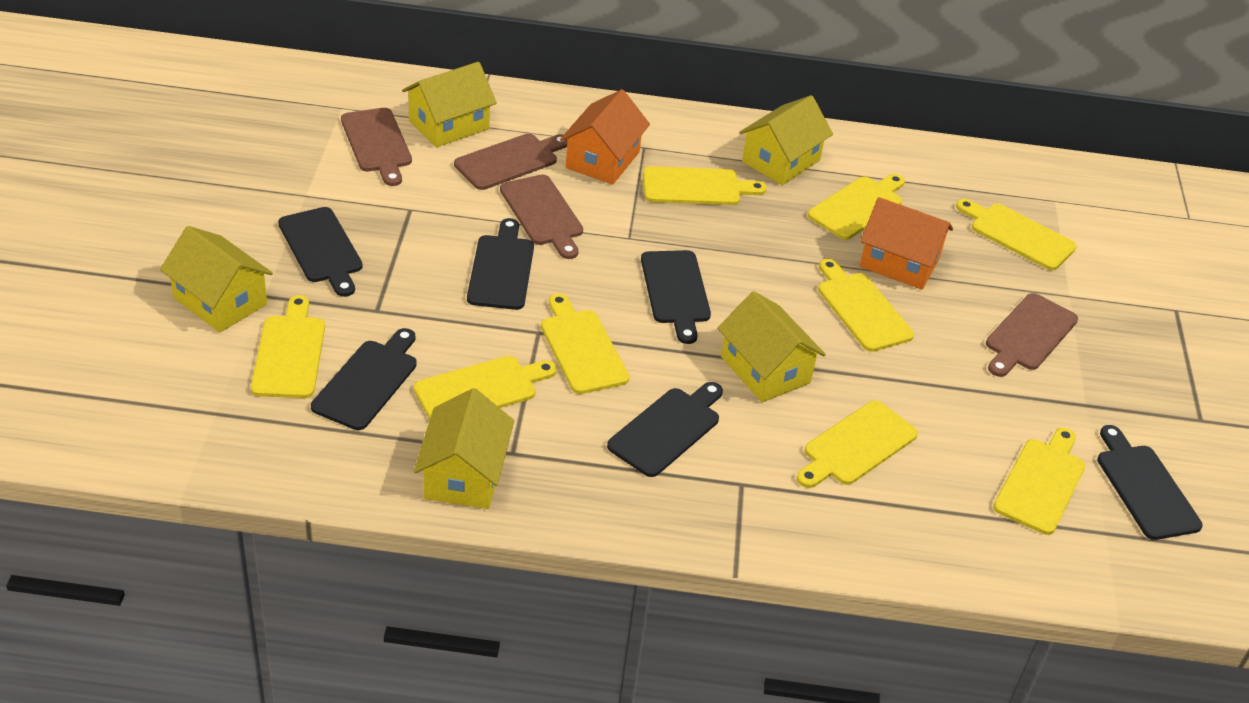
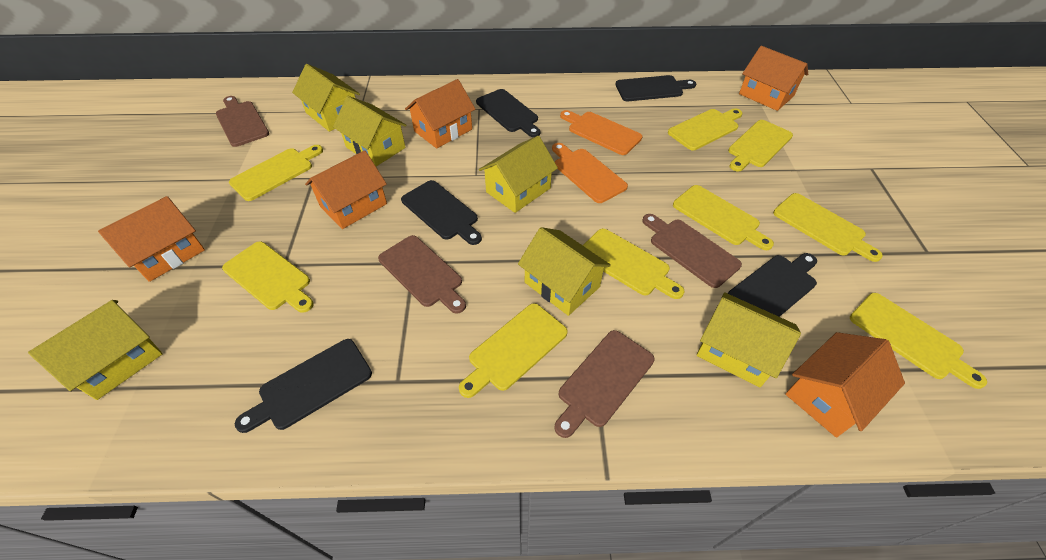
black cutting board: 6 -> 5
orange cutting board: 0 -> 2
orange house: 2 -> 5
yellow house: 5 -> 6

